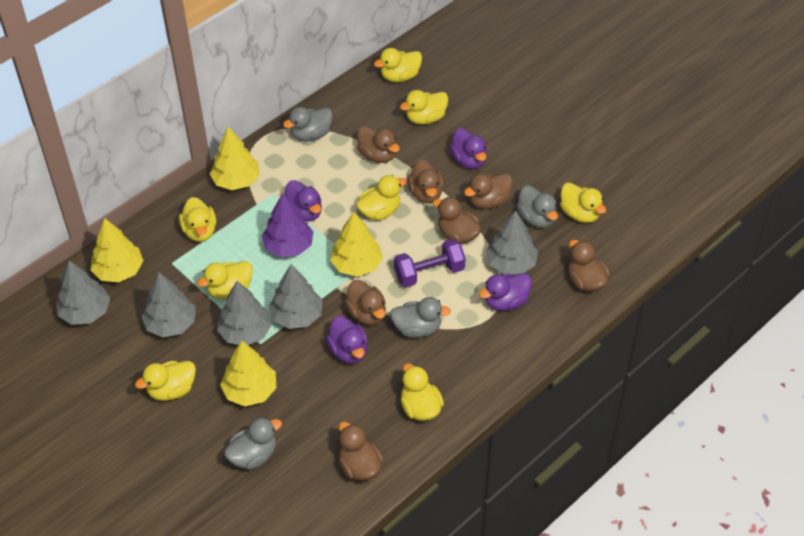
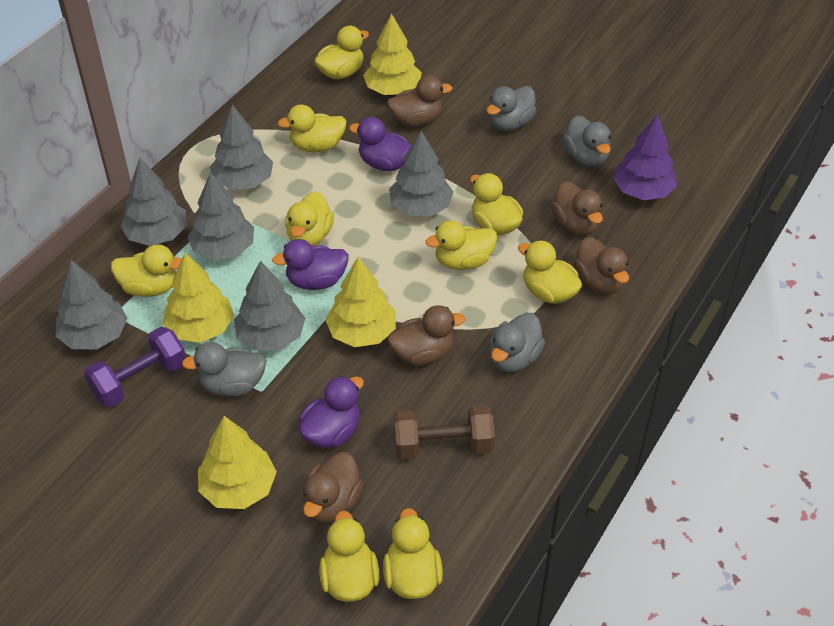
brown duck: 7 -> 5
brown dumbbell: 0 -> 1
grey tree: 5 -> 6
purple duck: 4 -> 3
yellow duck: 8 -> 9

